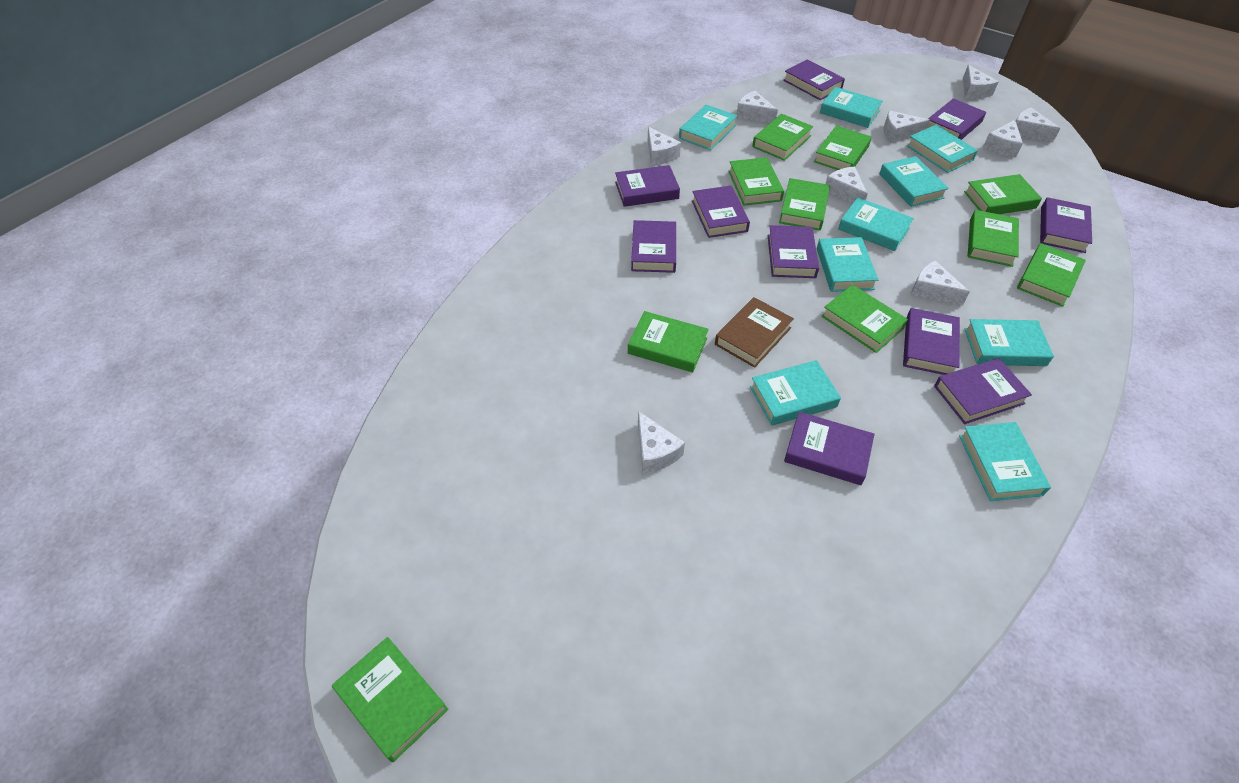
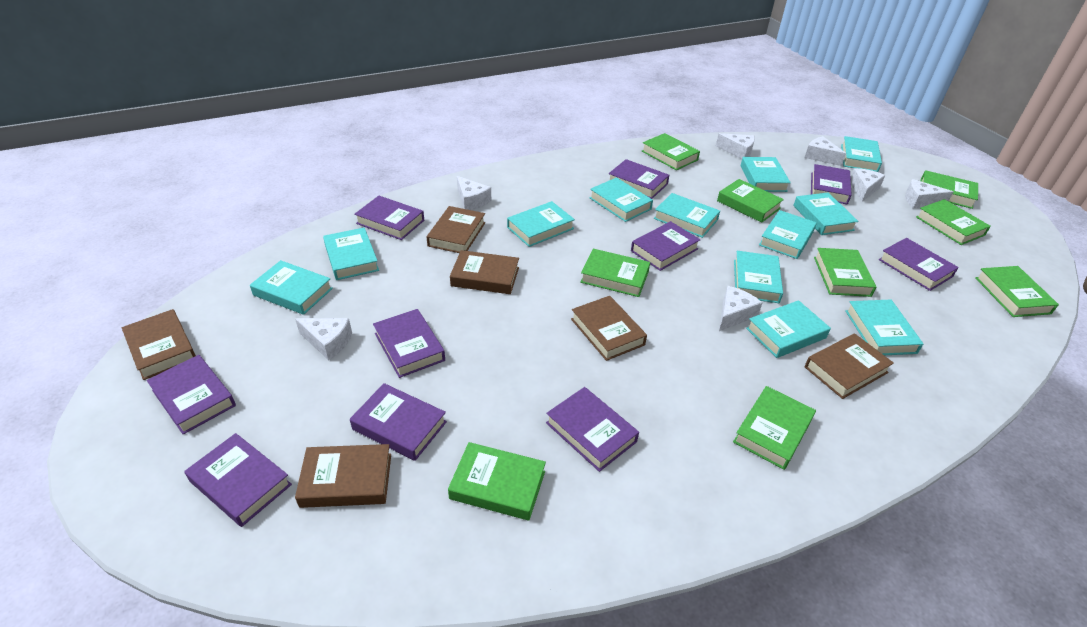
brown book: 1 -> 6
green book: 10 -> 9
turquoise book: 9 -> 12
white cheese: 9 -> 7

